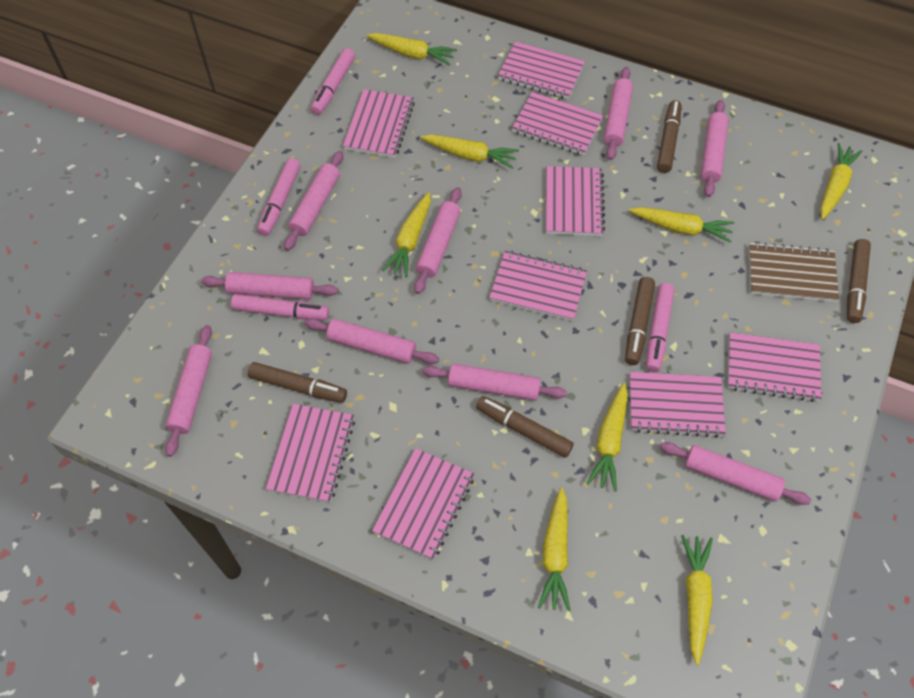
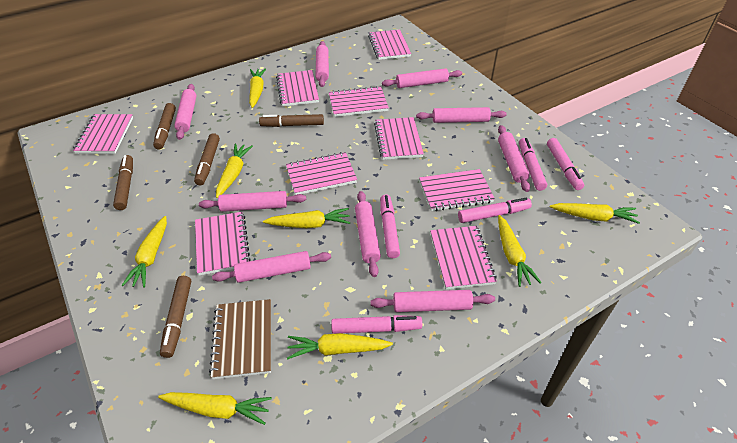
pink marker: 4 -> 5

